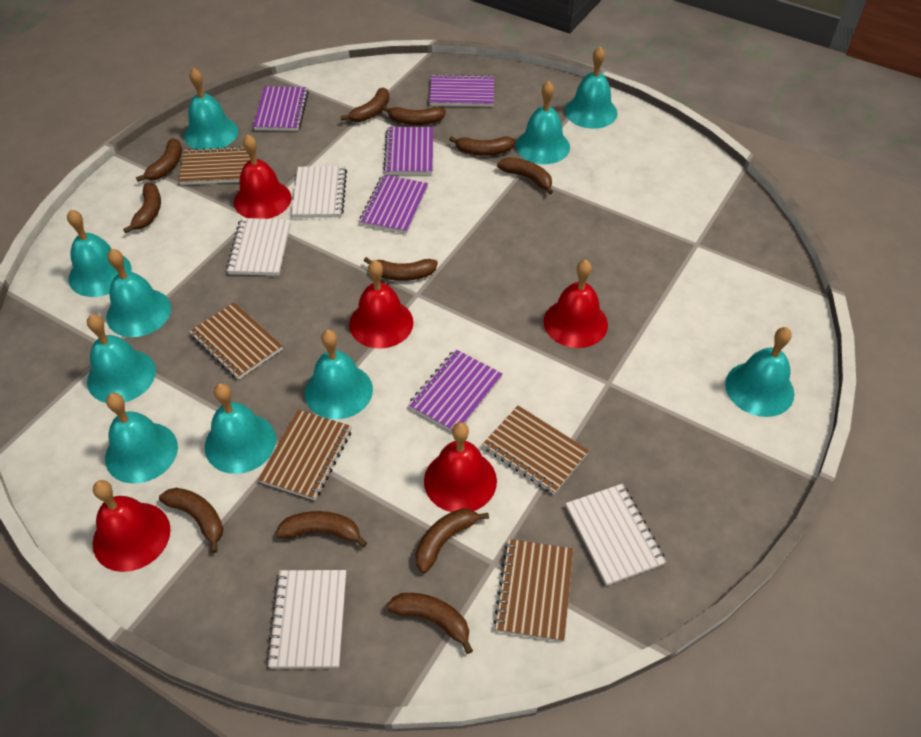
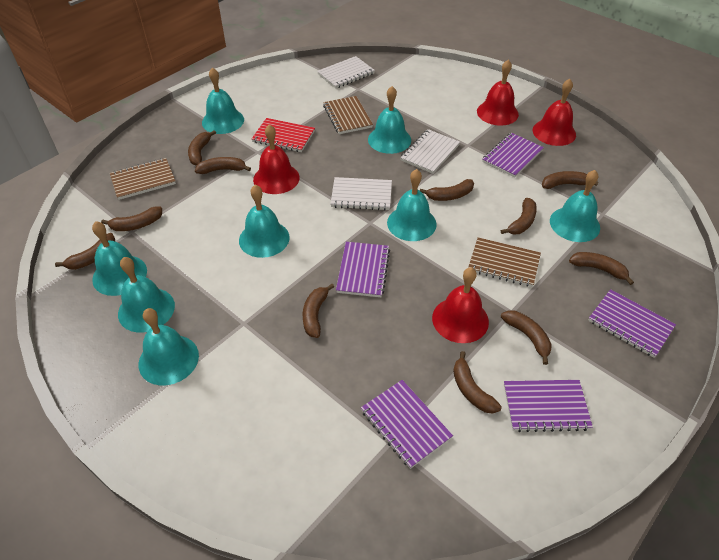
brown notebook: 5 -> 3
red bell: 5 -> 4
red notebook: 0 -> 1
turquoise bell: 10 -> 8
white notebook: 4 -> 3

